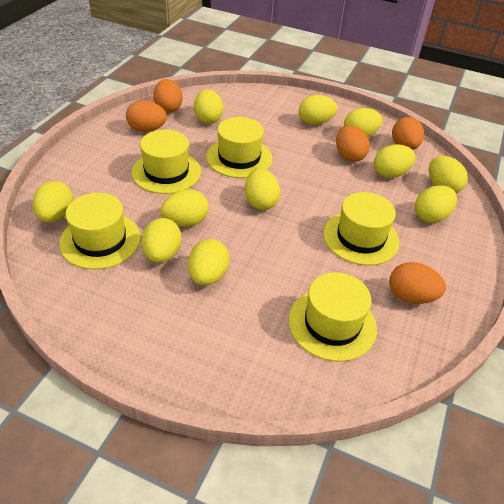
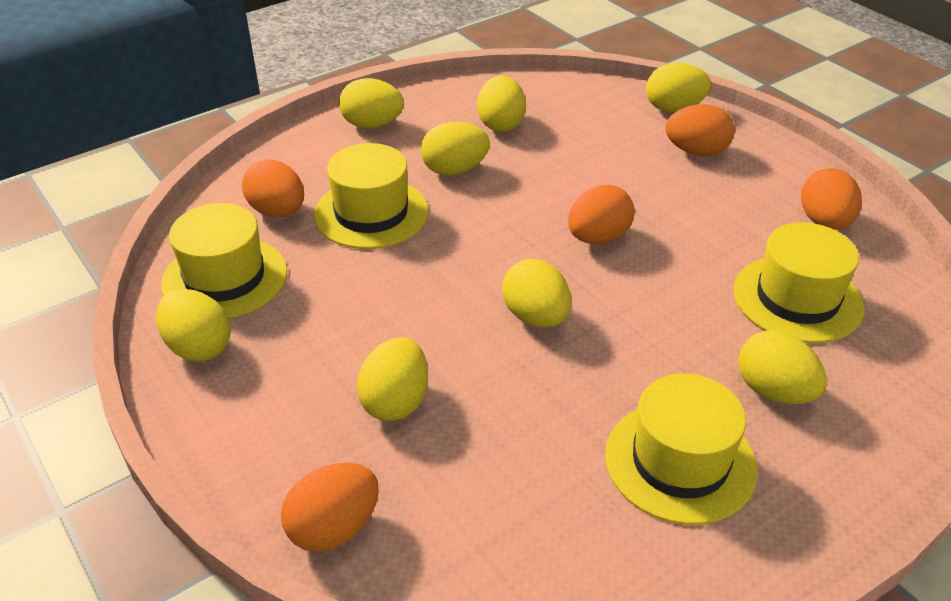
yellow egg: 11 -> 8
yellow hat: 5 -> 4

